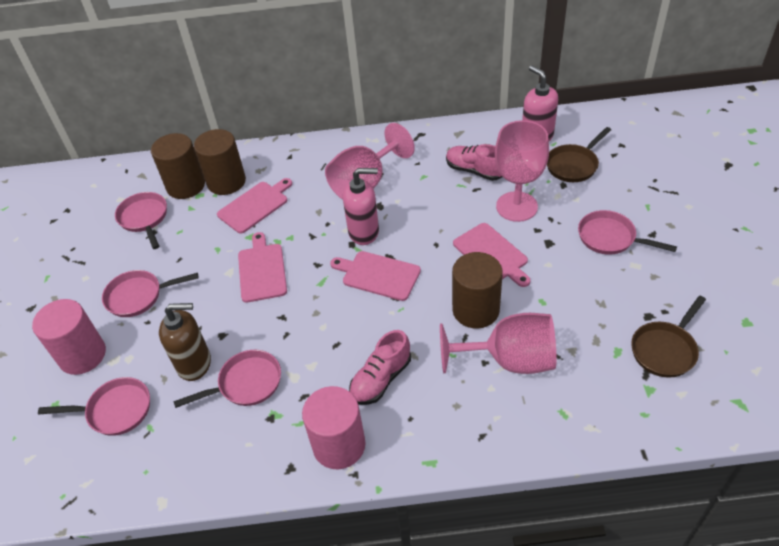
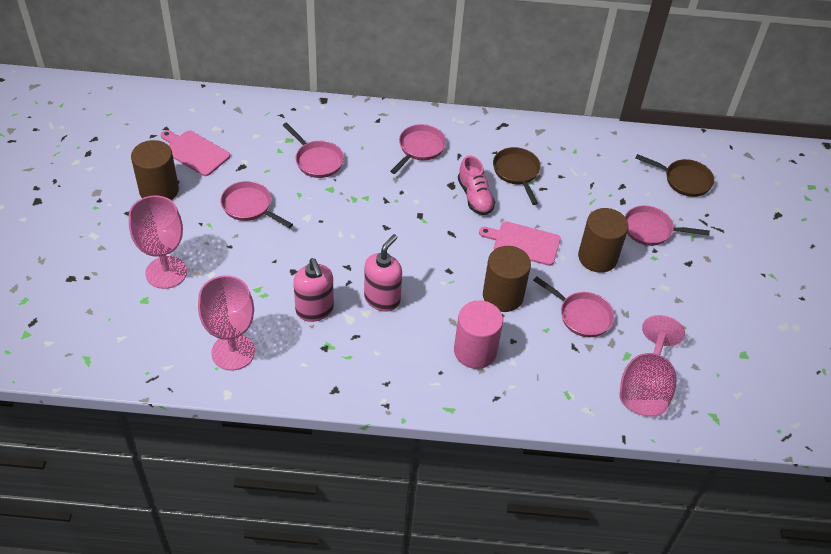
brown soap dispenser: 1 -> 0
pink cutting board: 4 -> 2
pink cylinder: 2 -> 1
pink shoe: 2 -> 1

